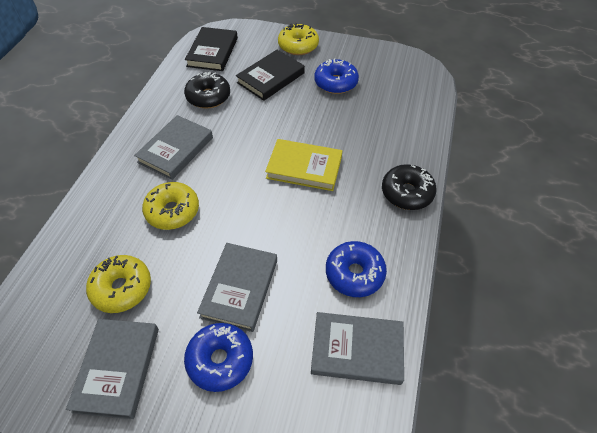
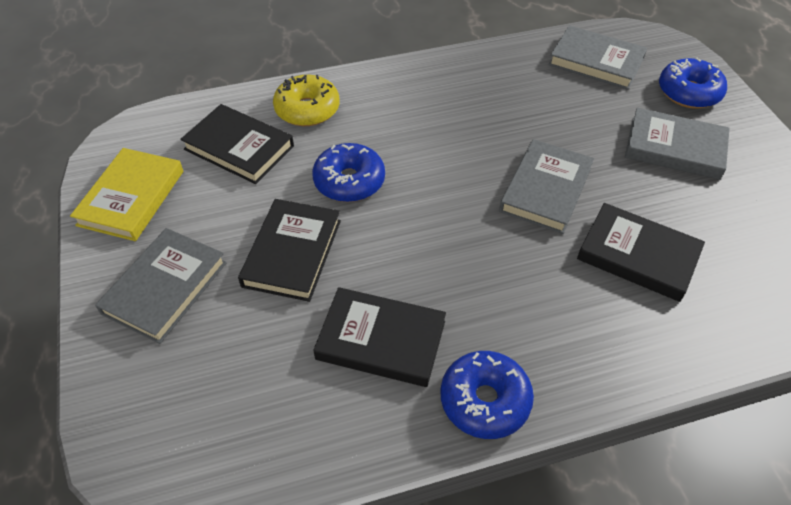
black book: 2 -> 4
black donut: 2 -> 0
yellow donut: 3 -> 1

